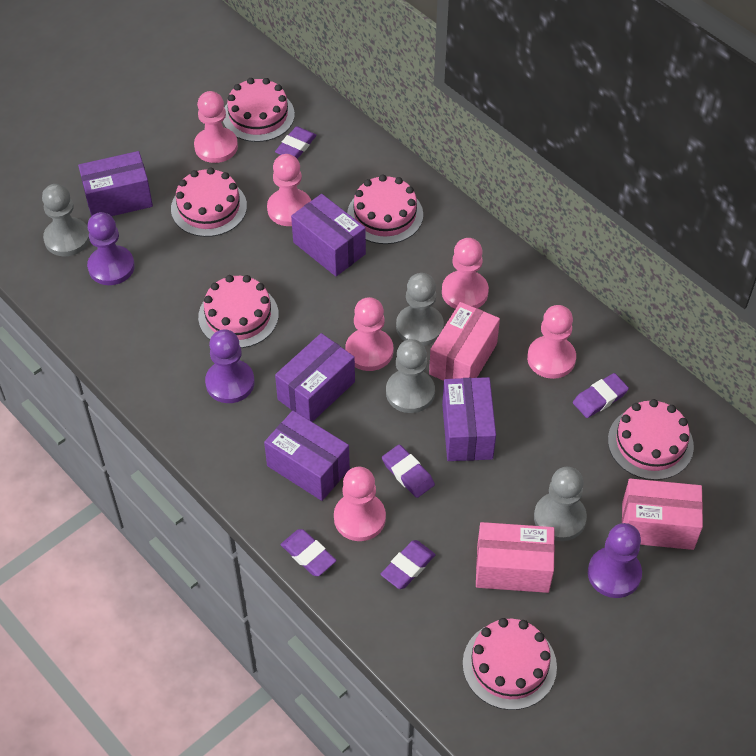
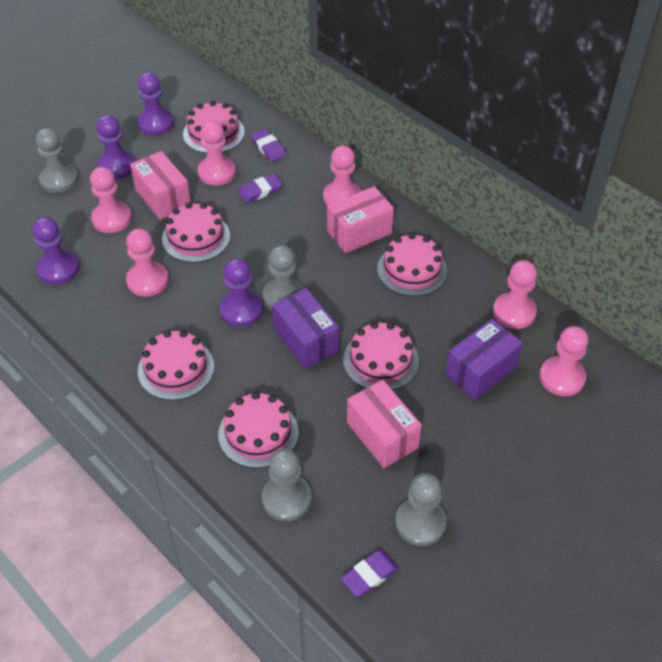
purple box: 5 -> 2
purple eraser: 5 -> 3
purple pawn: 3 -> 4

